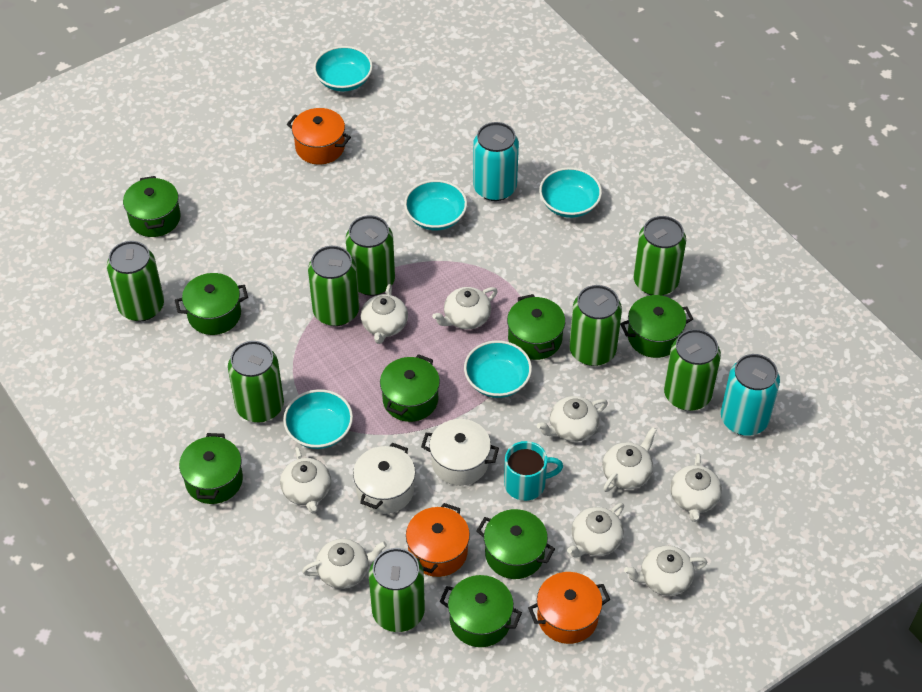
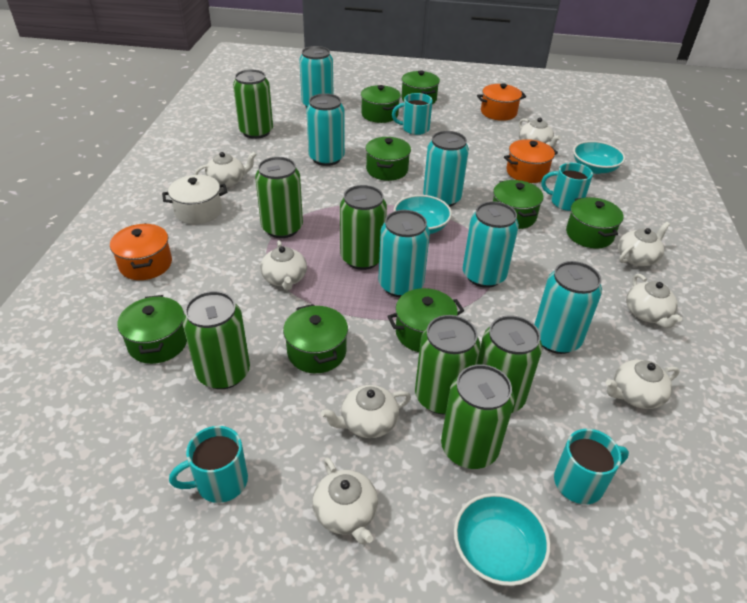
green can: 8 -> 7
turquoise bowl: 5 -> 3
turquoise can: 2 -> 6
turquoise mug: 1 -> 4
white pot: 2 -> 1
white teapot: 9 -> 8

